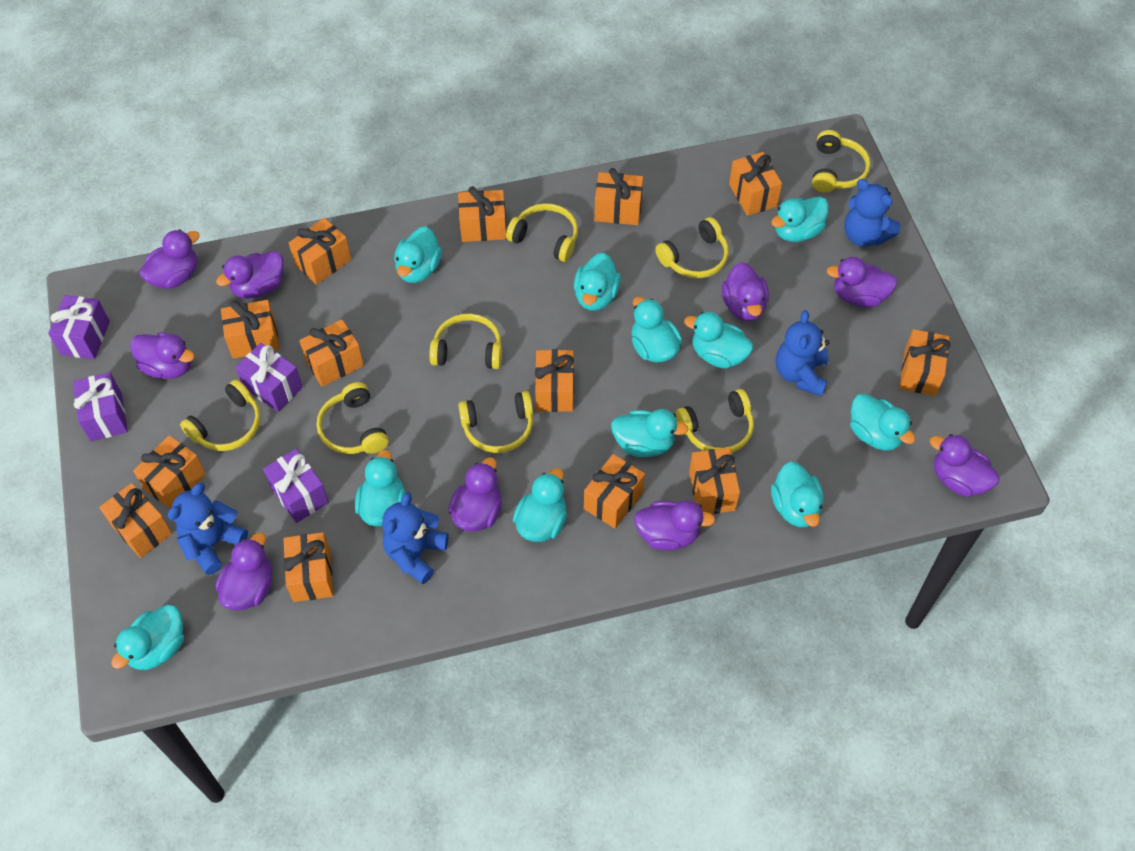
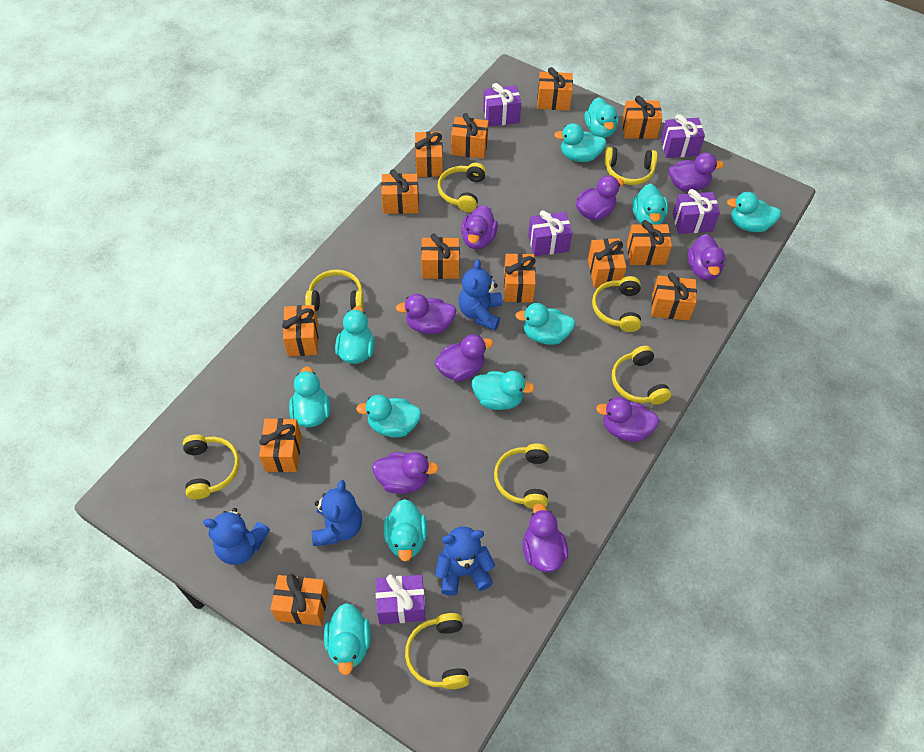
purple gift: 4 -> 5

